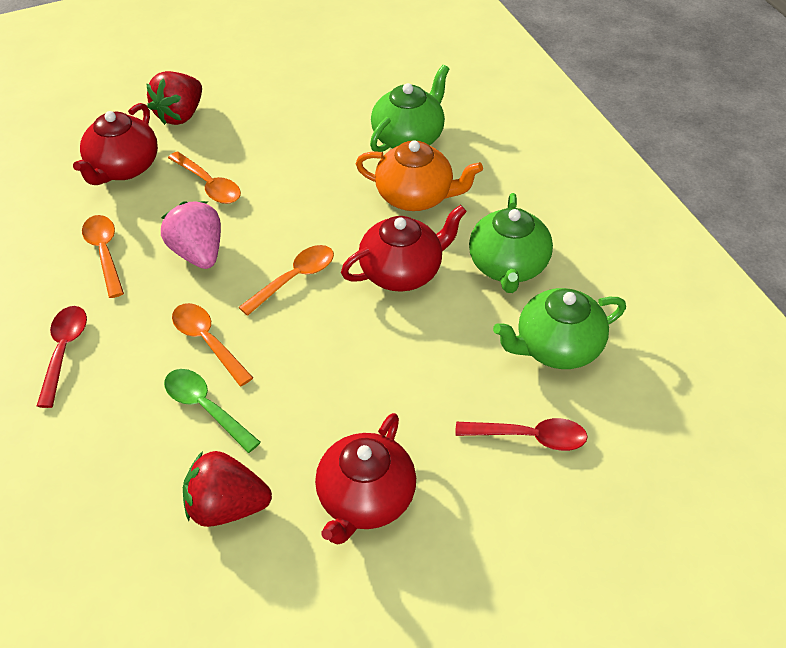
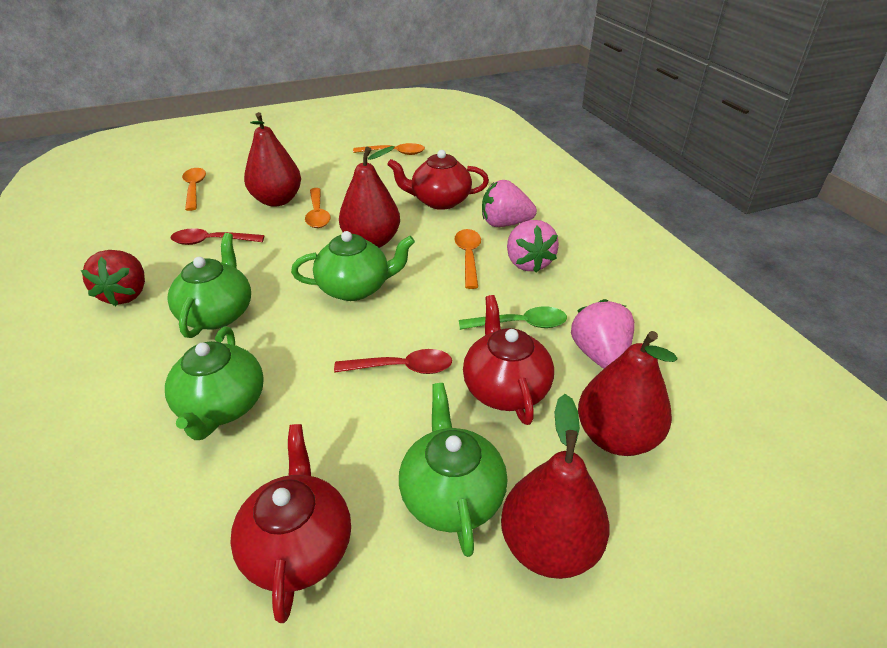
green teapot: 3 -> 4
orange teapot: 1 -> 0
pink strawberry: 1 -> 3
red pear: 0 -> 4
red strawberry: 2 -> 1

